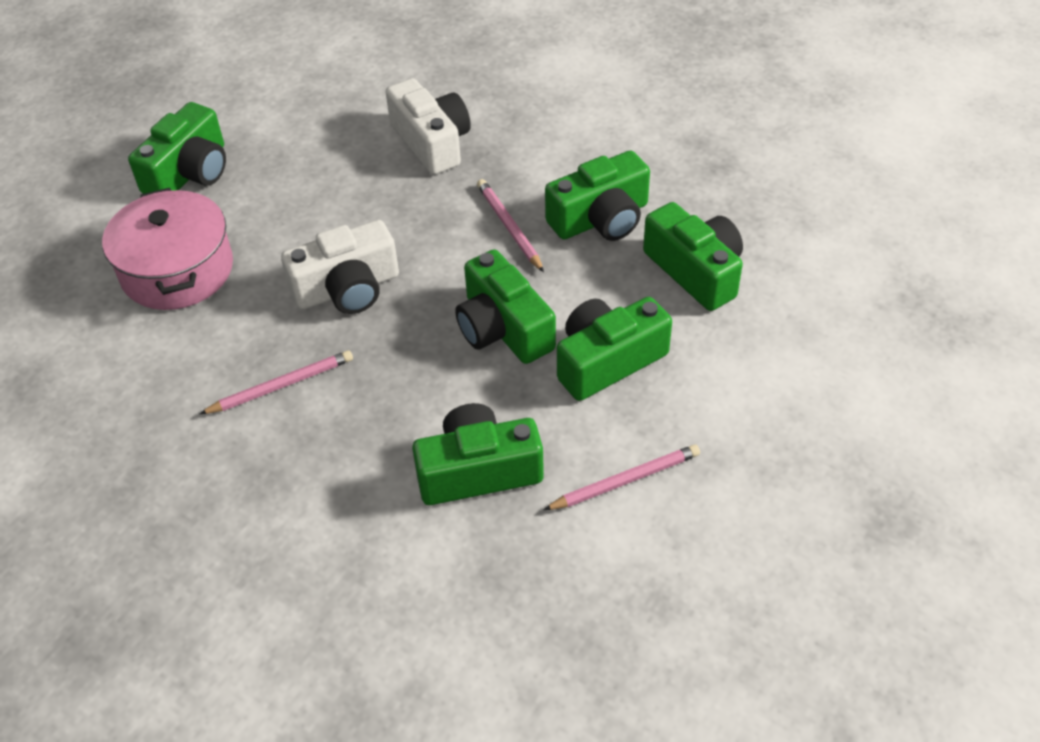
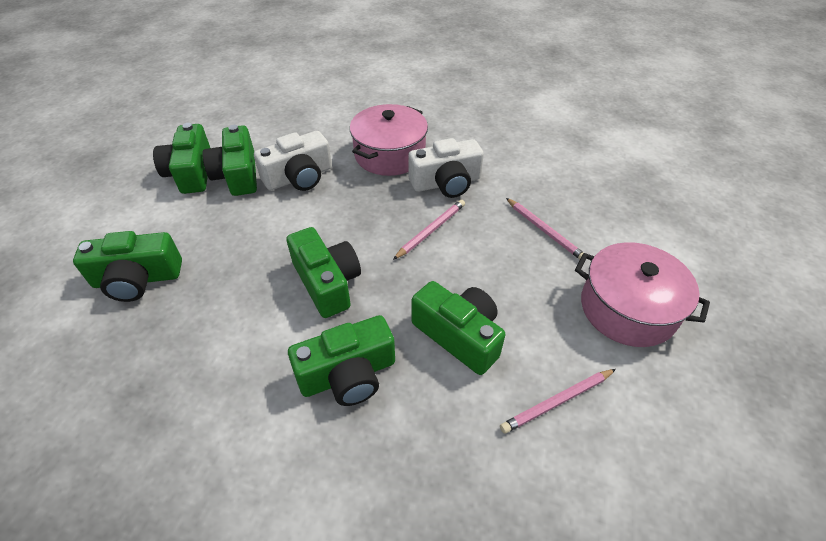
pink pot: 1 -> 2

